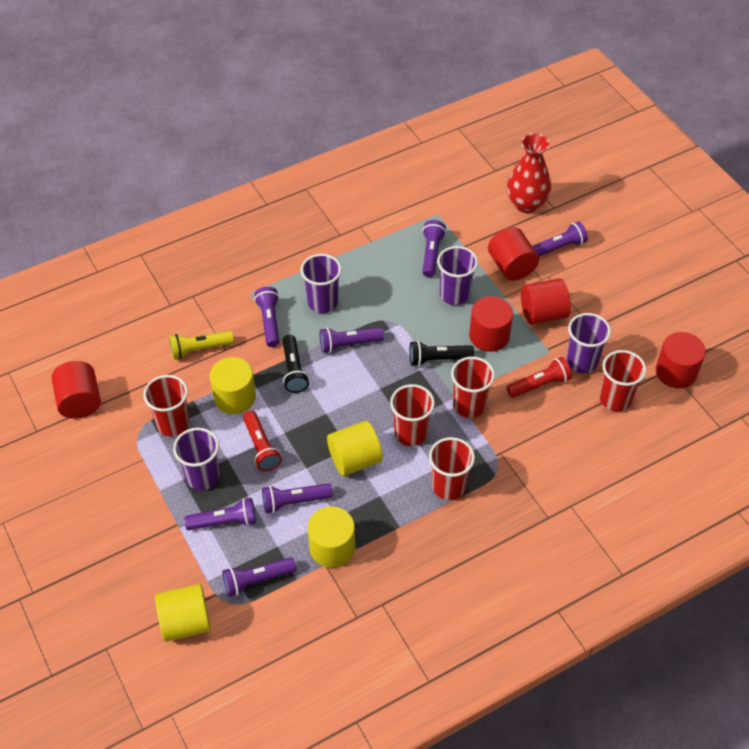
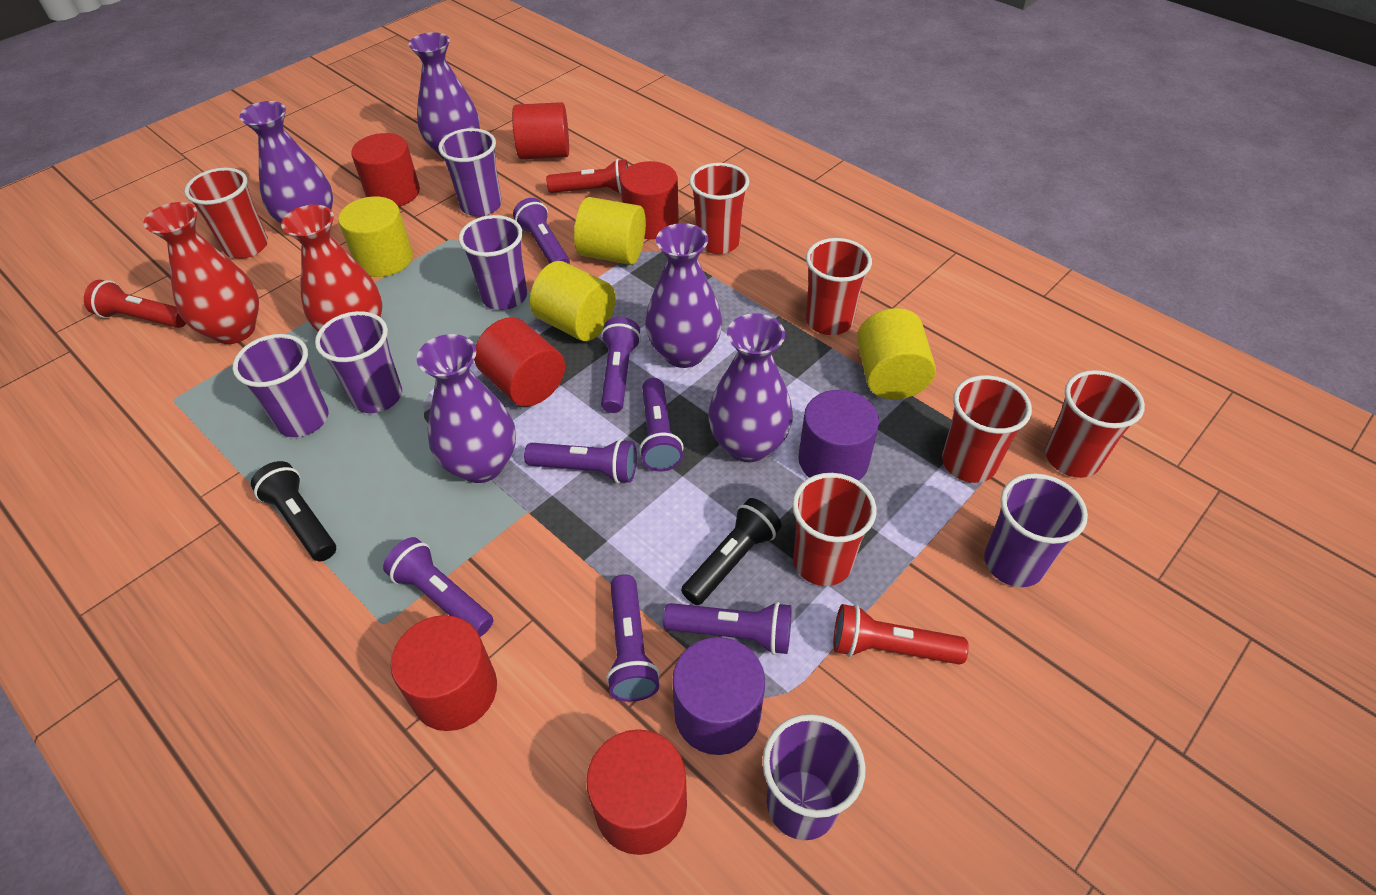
purple cup: 4 -> 6
purple cylinder: 0 -> 2
purple vase: 0 -> 5
red cup: 5 -> 6
red cylinder: 5 -> 6
red flashlight: 2 -> 3
red vase: 1 -> 2
yellow flashlight: 1 -> 0

